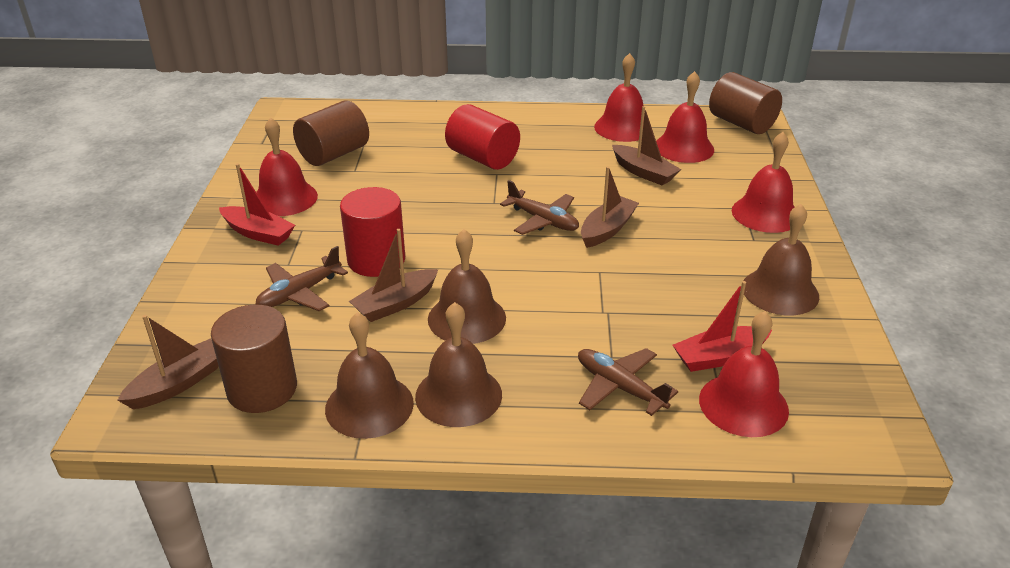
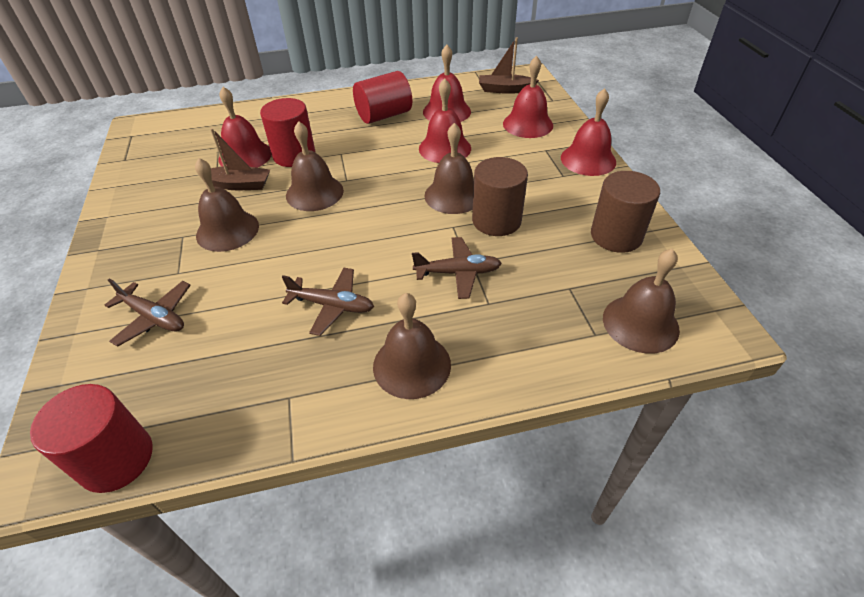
brown bell: 4 -> 5
brown boat: 4 -> 2
brown cylinder: 3 -> 2
red boat: 2 -> 0
red cylinder: 2 -> 3

